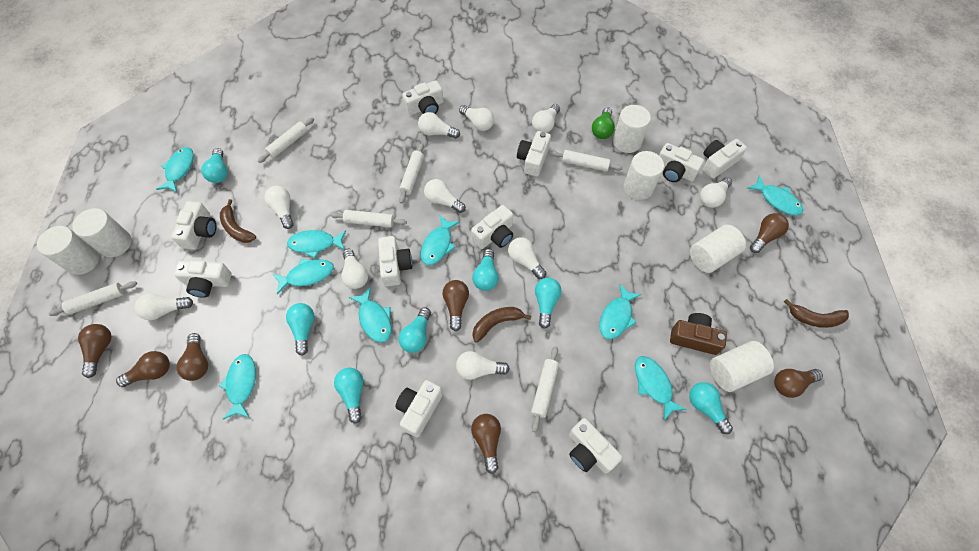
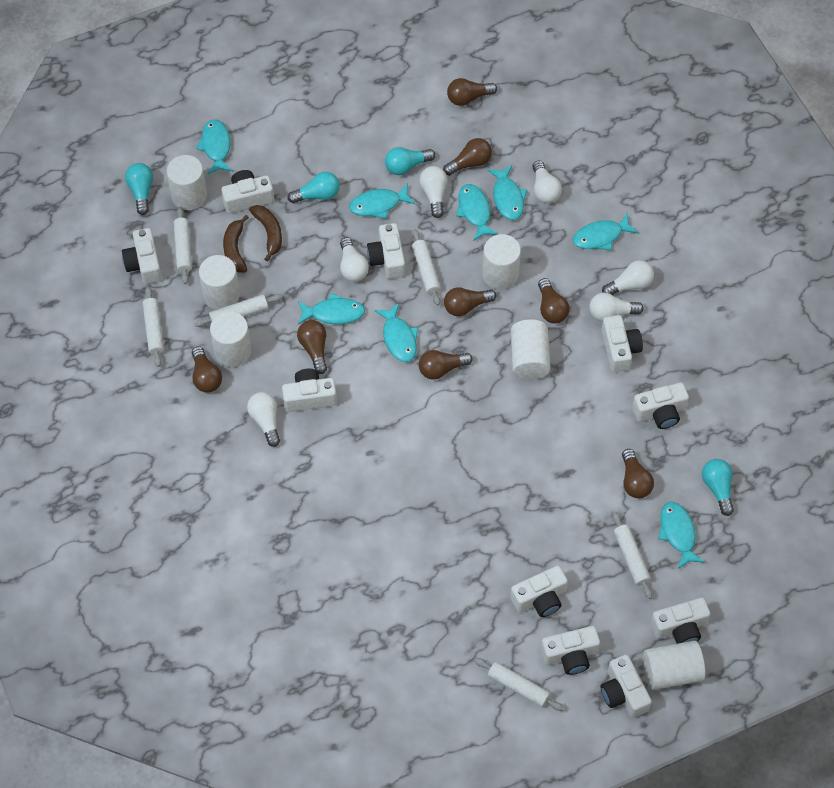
brown banana: 3 -> 2
brown camera: 1 -> 0
brown light bulb: 7 -> 8
green light bulb: 1 -> 0
turquoise fish: 9 -> 8
turquoise light bulb: 7 -> 4
white light bulb: 10 -> 6

